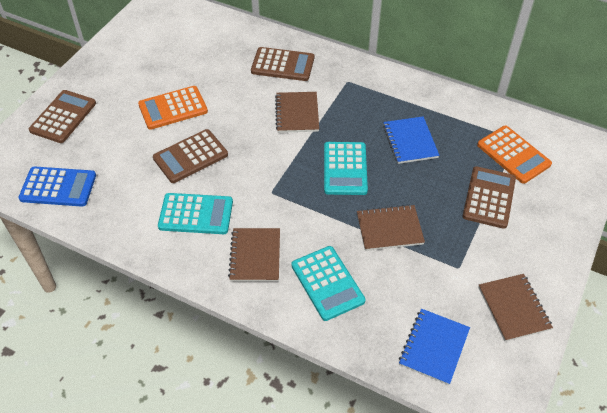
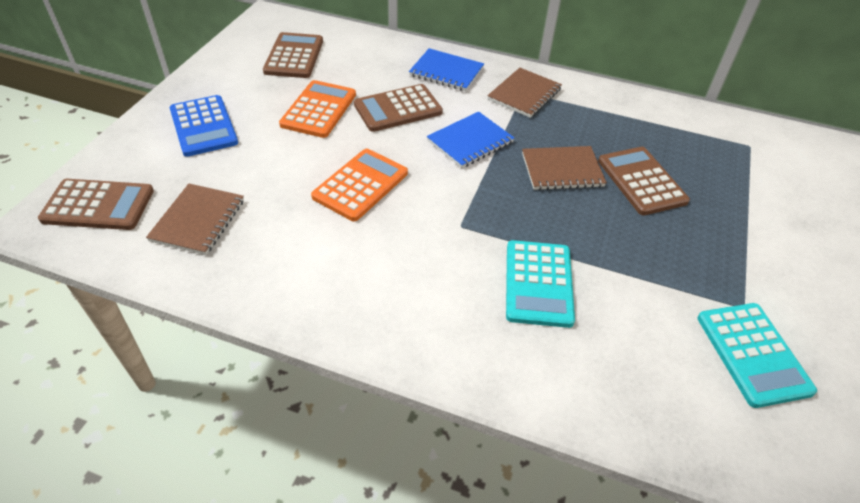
brown notebook: 4 -> 3
turquoise calculator: 3 -> 2

